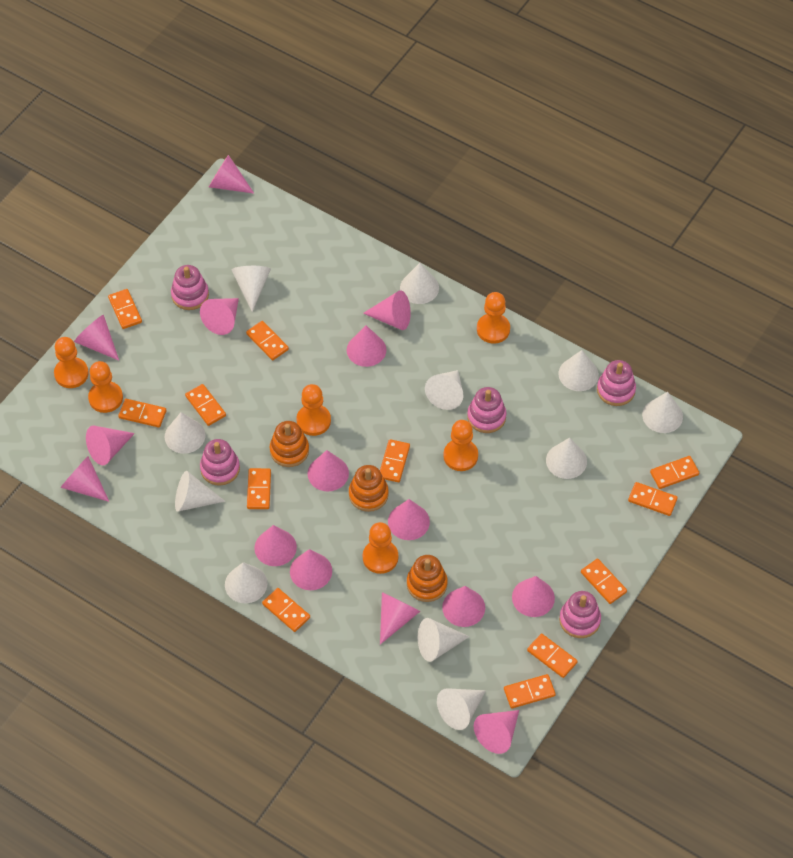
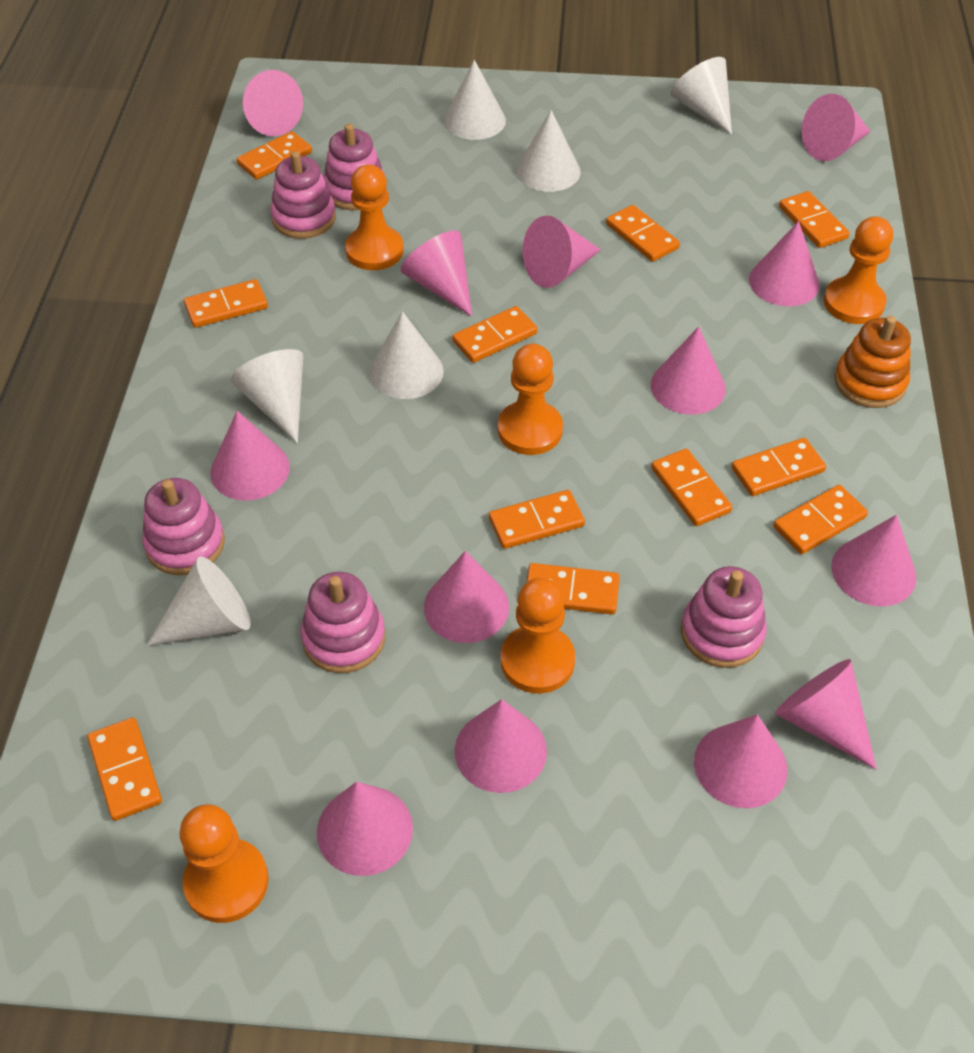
orange domino: 12 -> 11
orange pawn: 6 -> 5
orange stacking toy: 3 -> 1
pink cone: 15 -> 13
white cone: 11 -> 6

